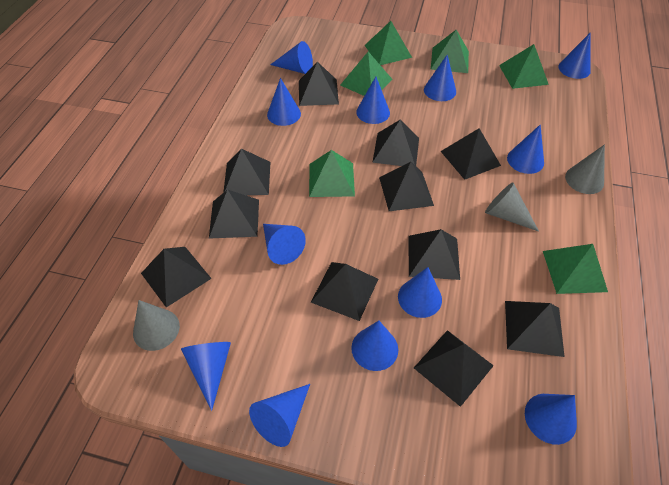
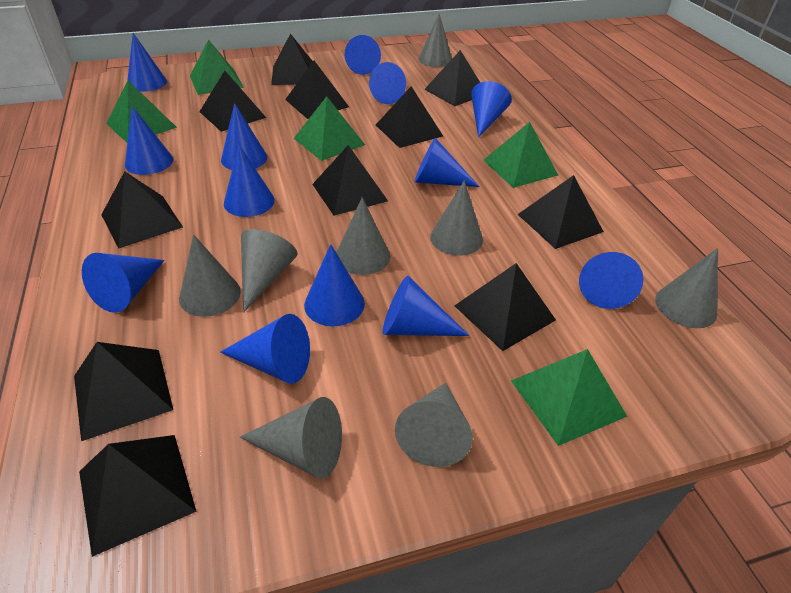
blue cone: 12 -> 13
green pyramid: 6 -> 5
grey cone: 3 -> 8

